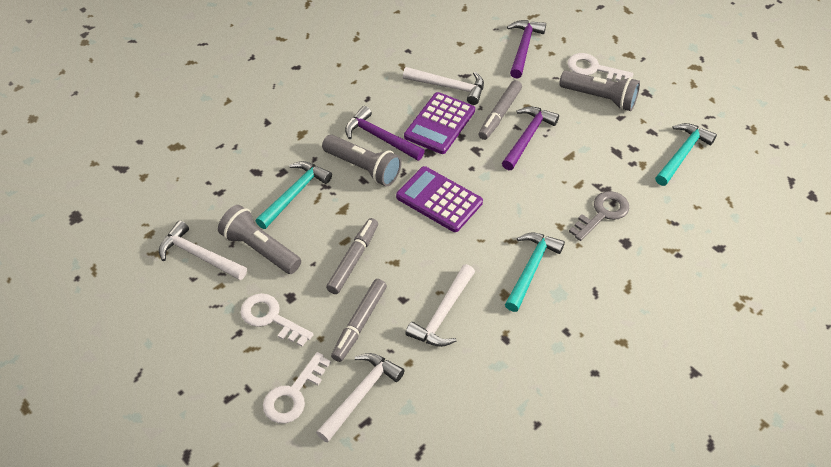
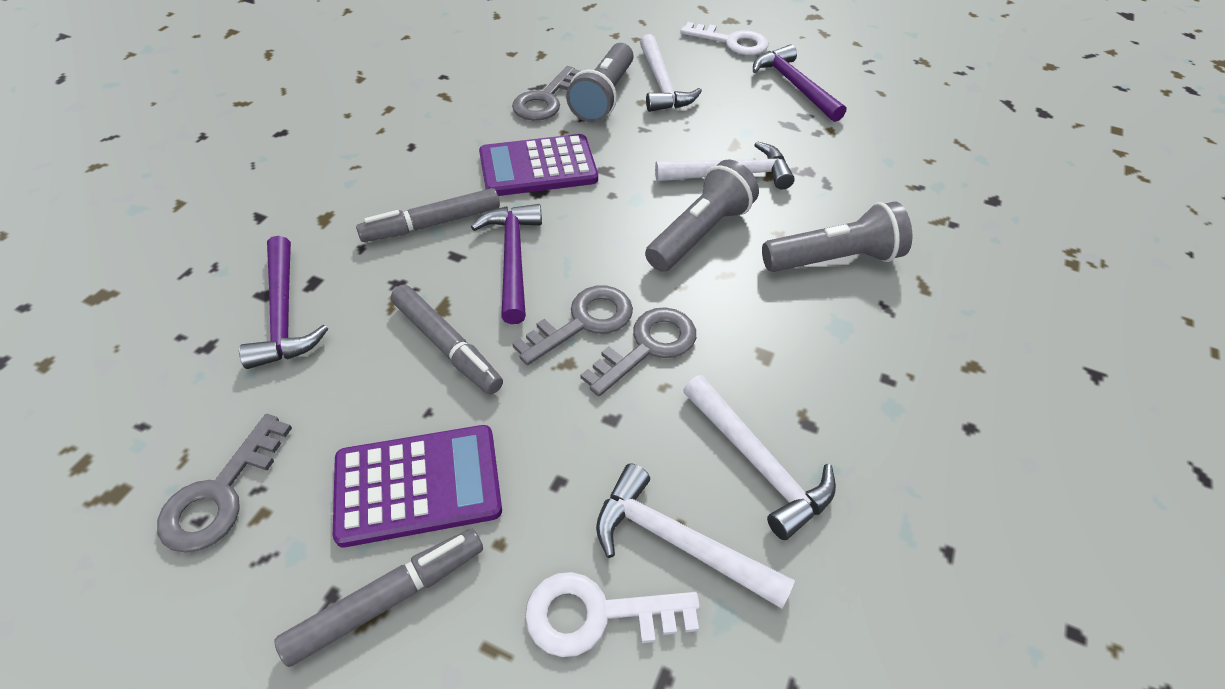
grey key: 1 -> 4
turquoise hammer: 3 -> 0
white key: 3 -> 2

